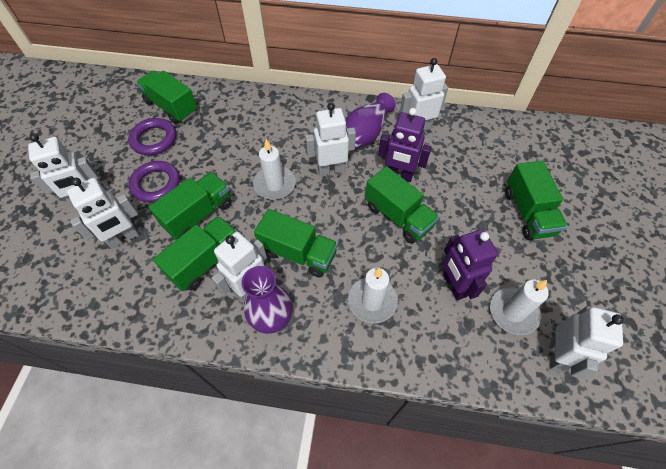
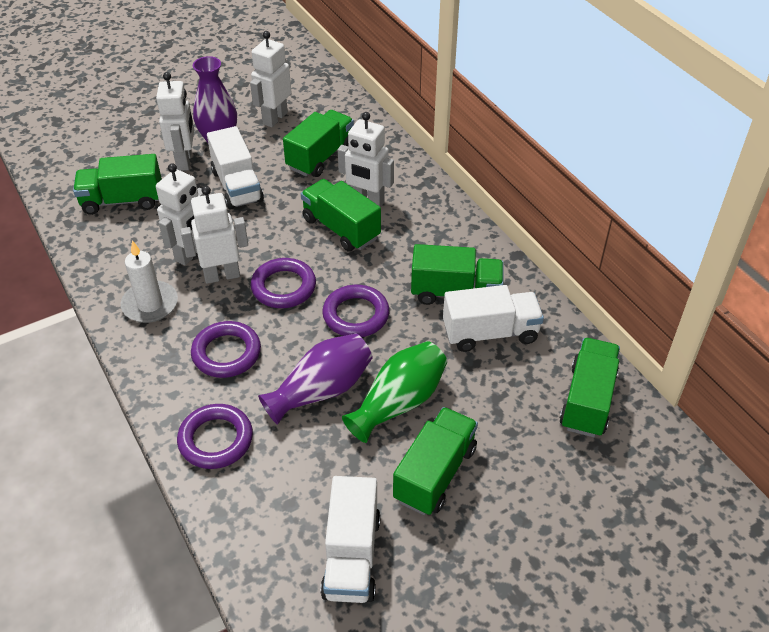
green vase: 0 -> 1
purple ring: 2 -> 4
purple robot: 2 -> 0
white candle: 3 -> 1
white robot: 6 -> 5
white truck: 0 -> 3

